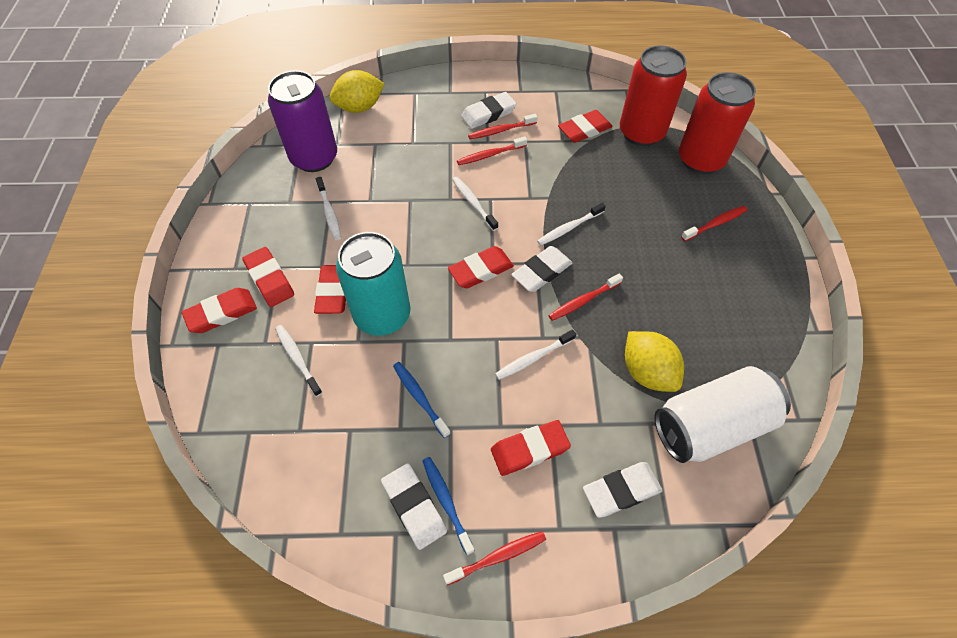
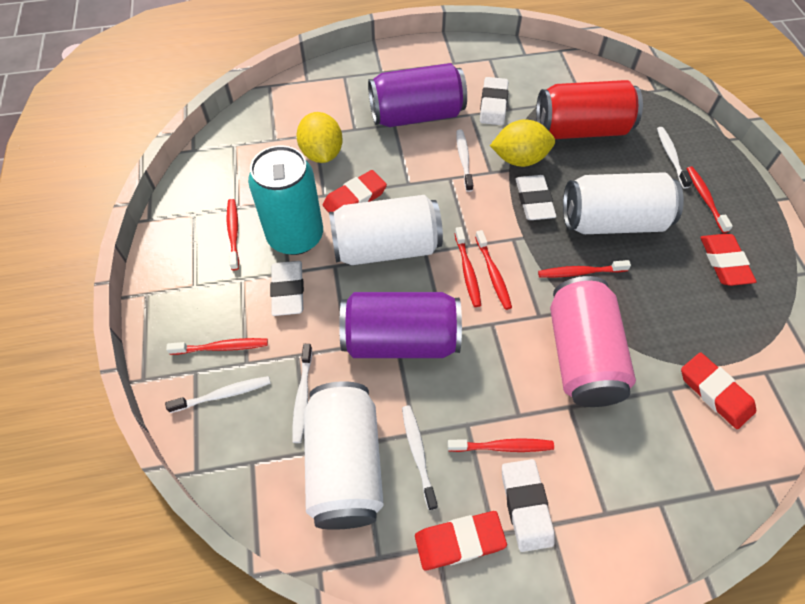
blue toothbrush: 2 -> 0
pink can: 0 -> 1
purple can: 1 -> 2
red can: 2 -> 1
red eraser: 6 -> 4
red toothbrush: 5 -> 7
white can: 1 -> 3

